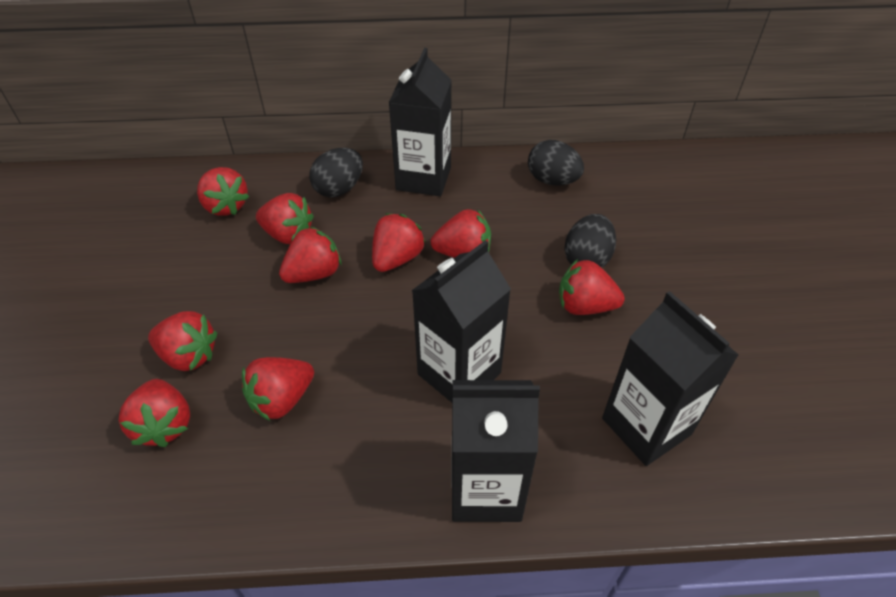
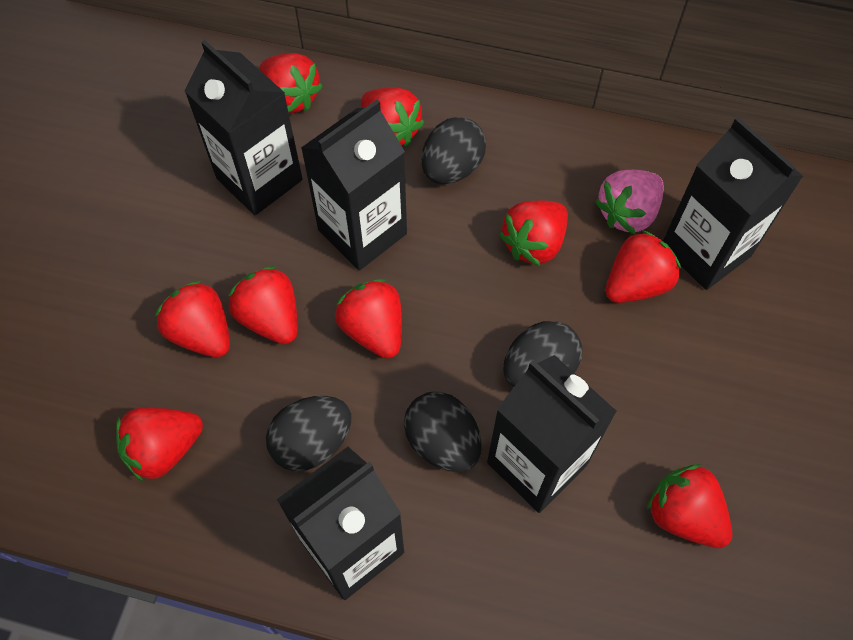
black carton: 4 -> 5
black egg: 3 -> 4
pink strawberry: 0 -> 1

